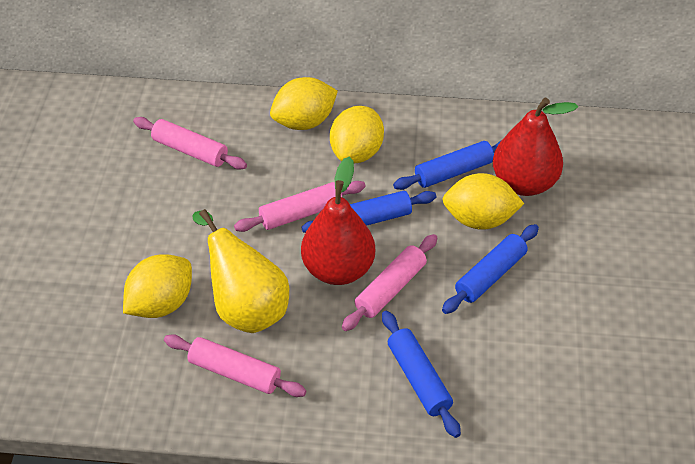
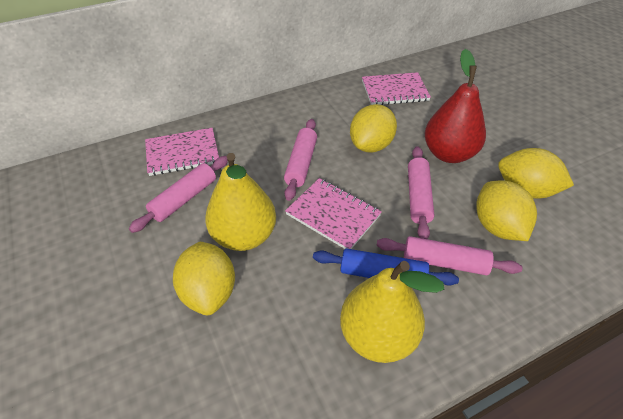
blue rolling pin: 4 -> 1
pink notebook: 0 -> 3
red pear: 2 -> 1
yellow pear: 1 -> 2

